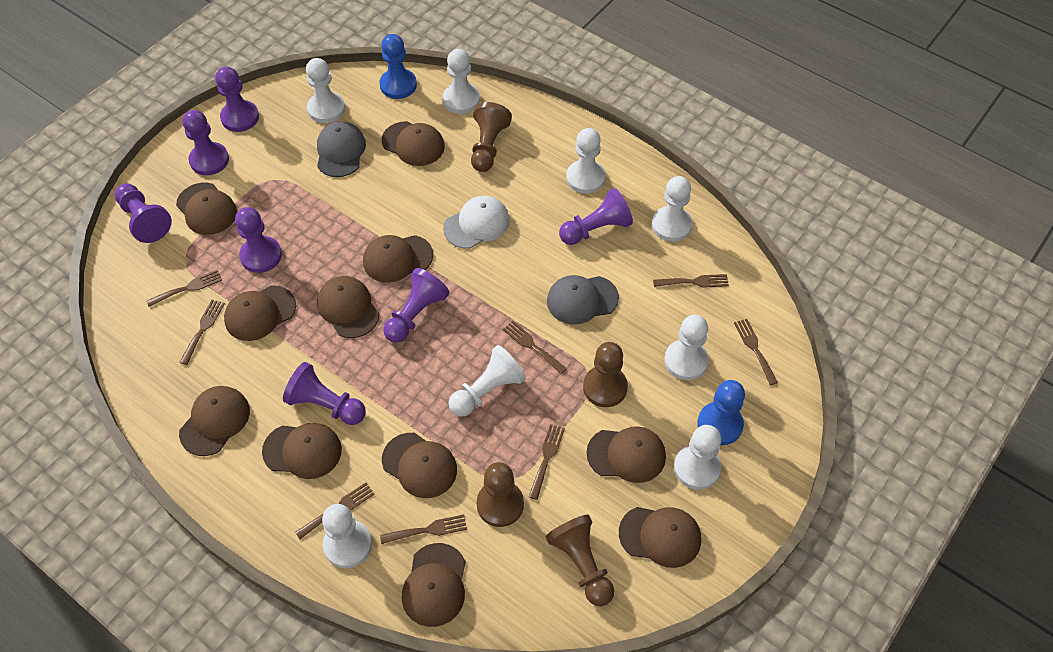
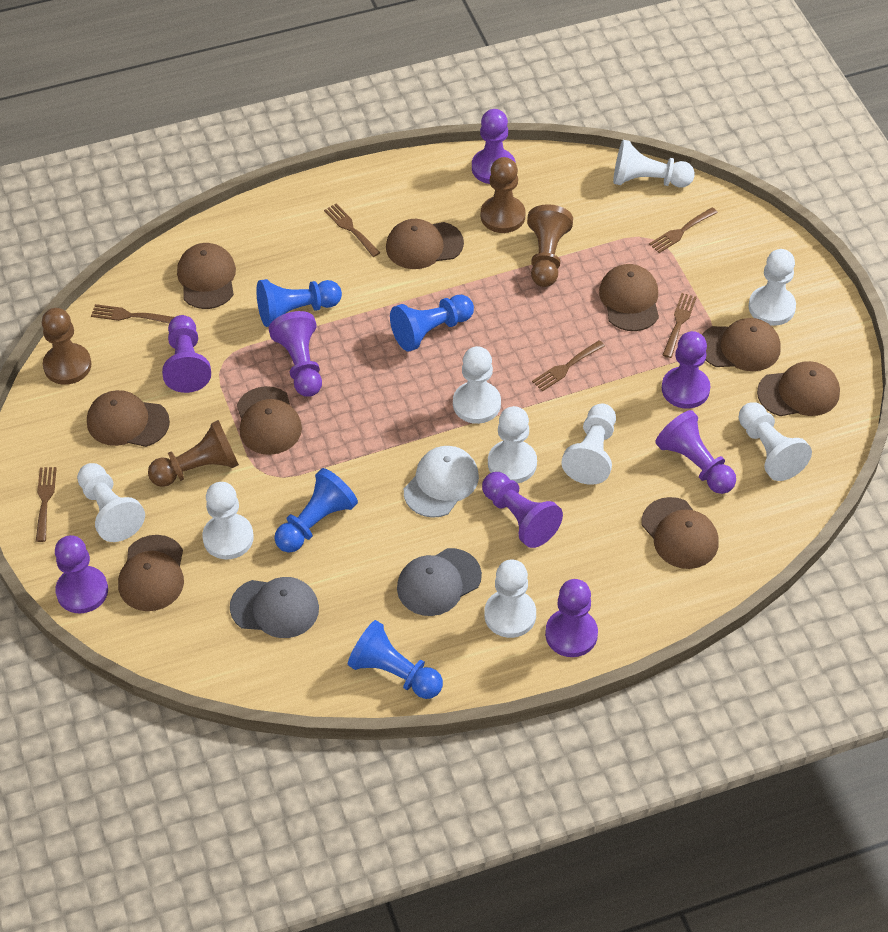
blue pawn: 2 -> 4
brown cap: 11 -> 9
brown fork: 8 -> 6
purple pawn: 7 -> 8
white pawn: 8 -> 9

